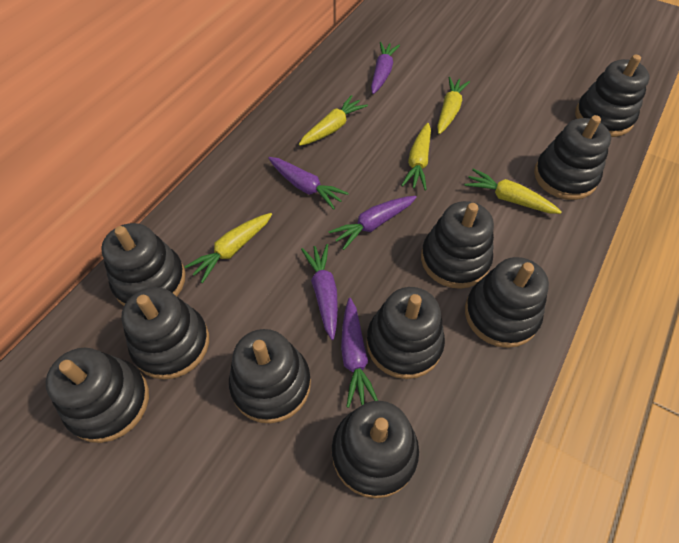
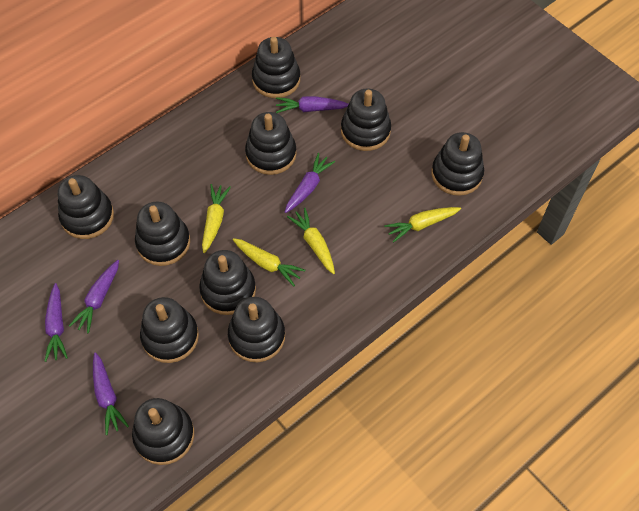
yellow carrot: 5 -> 4

